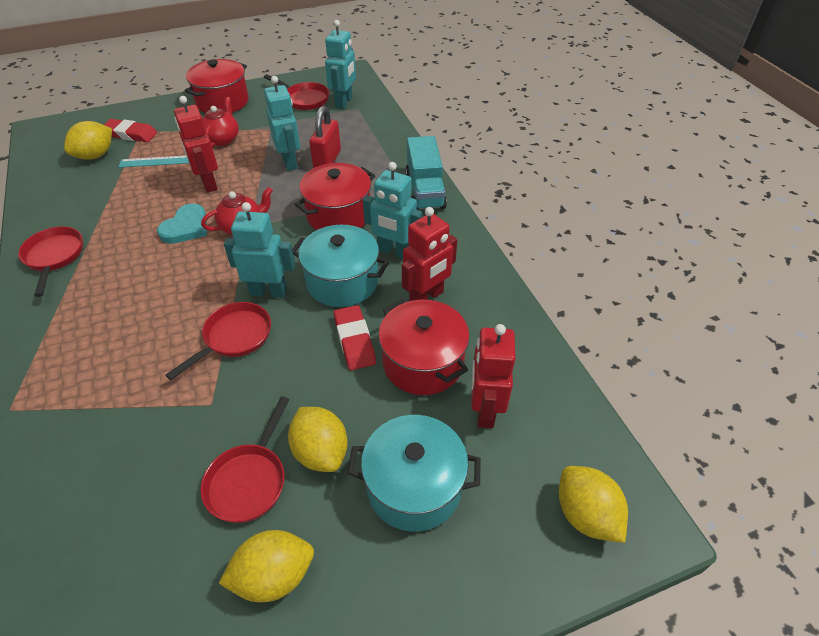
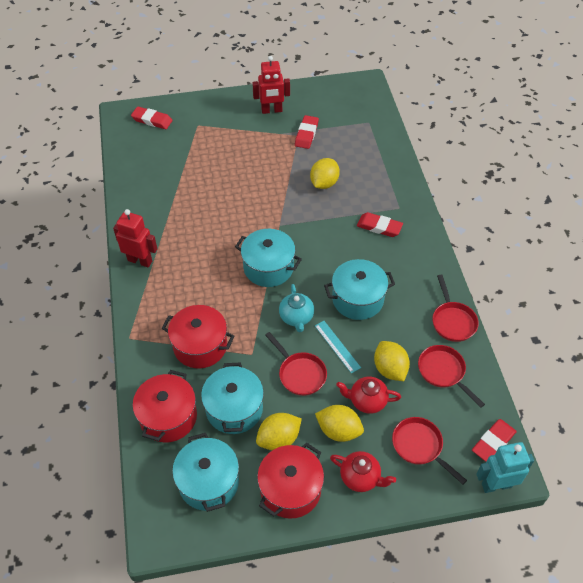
red eraser: 2 -> 4
red padlock: 1 -> 0
red robot: 3 -> 2
turquoise heart: 1 -> 0
turquoise pot: 2 -> 4
turquoise robot: 4 -> 1
turquoise teapot: 0 -> 1
turquoise truck: 1 -> 0

